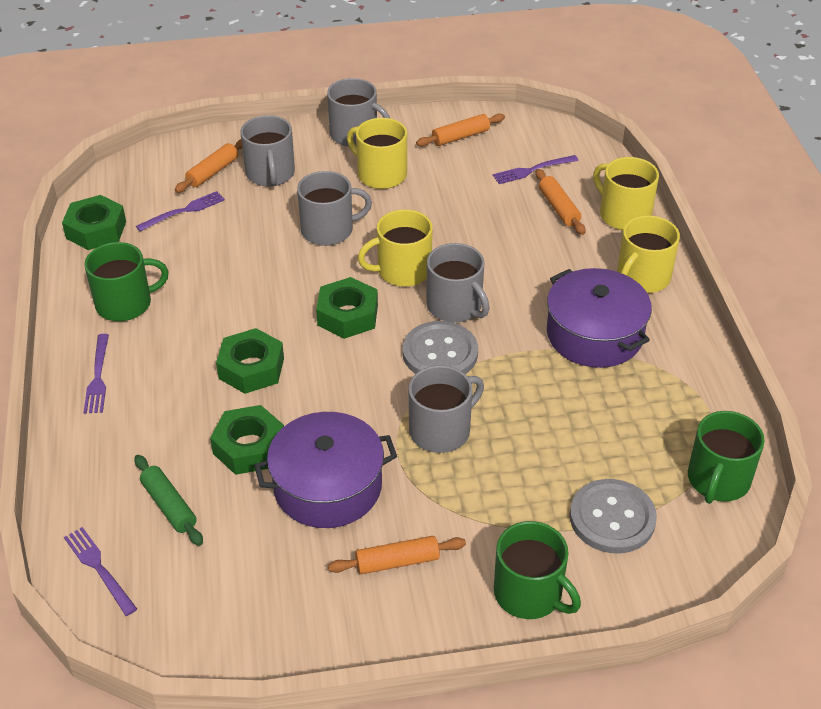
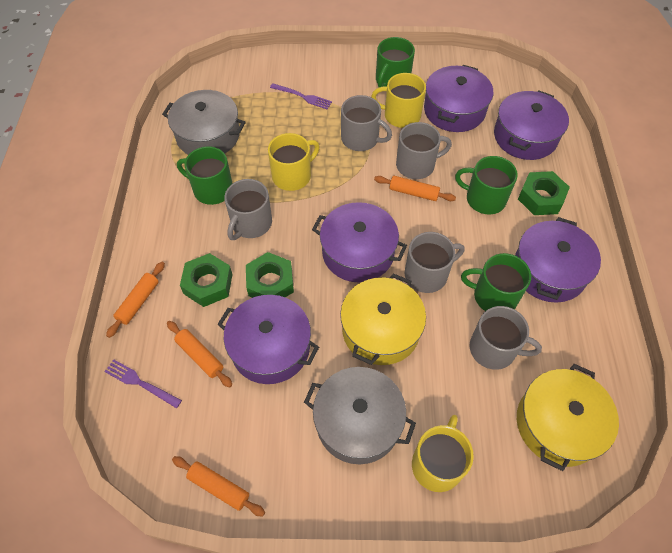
green mug: 3 -> 4
green nut: 4 -> 3
green rolling pin: 1 -> 0
grey button: 2 -> 0
grey pot: 0 -> 2
purple fork: 4 -> 2
purple pot: 2 -> 5
yellow mug: 4 -> 3
yellow pot: 0 -> 2

